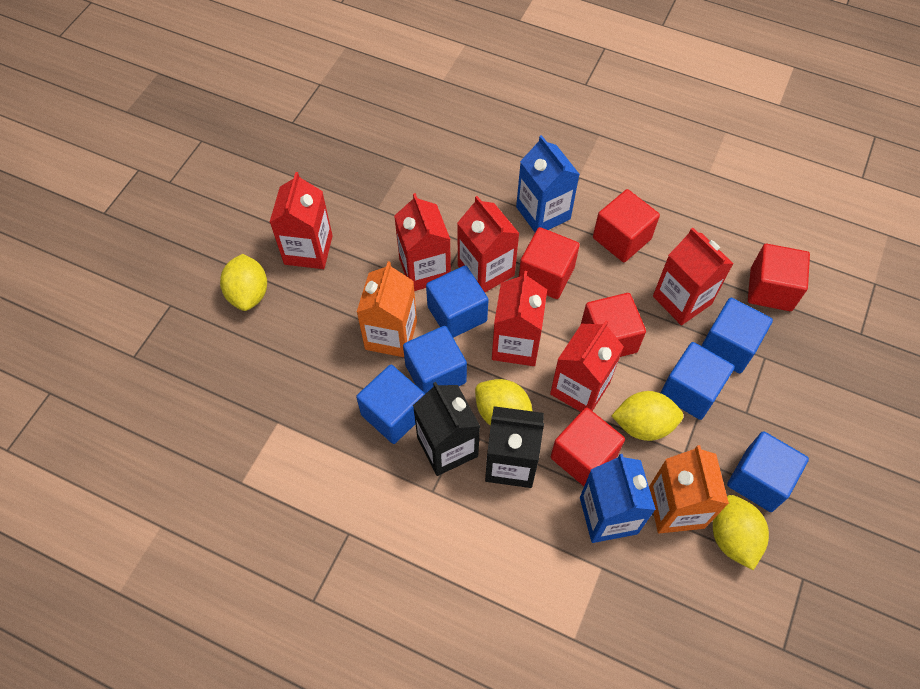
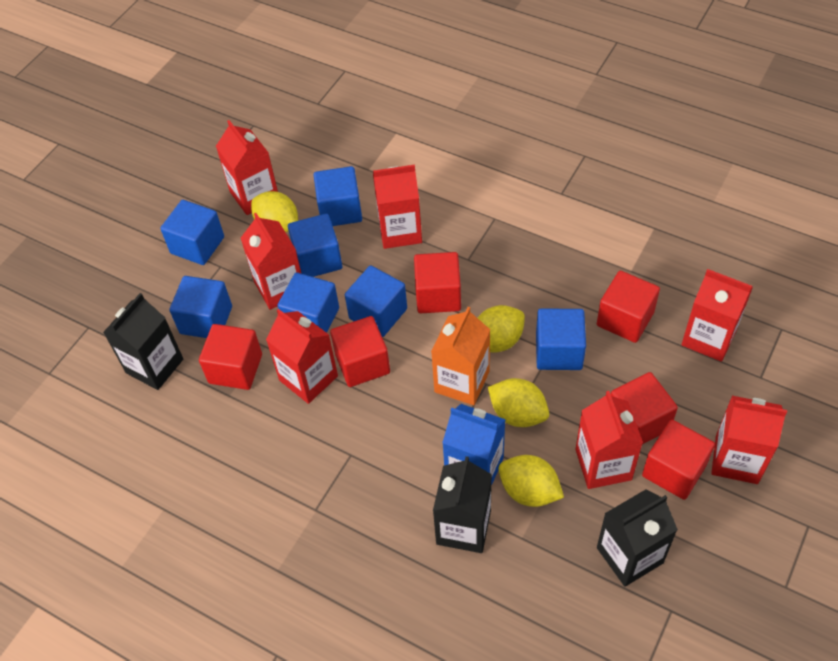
black carton: 2 -> 3
blue carton: 2 -> 1
blue cube: 6 -> 7
orange carton: 2 -> 1
red carton: 6 -> 7
red cube: 5 -> 6

